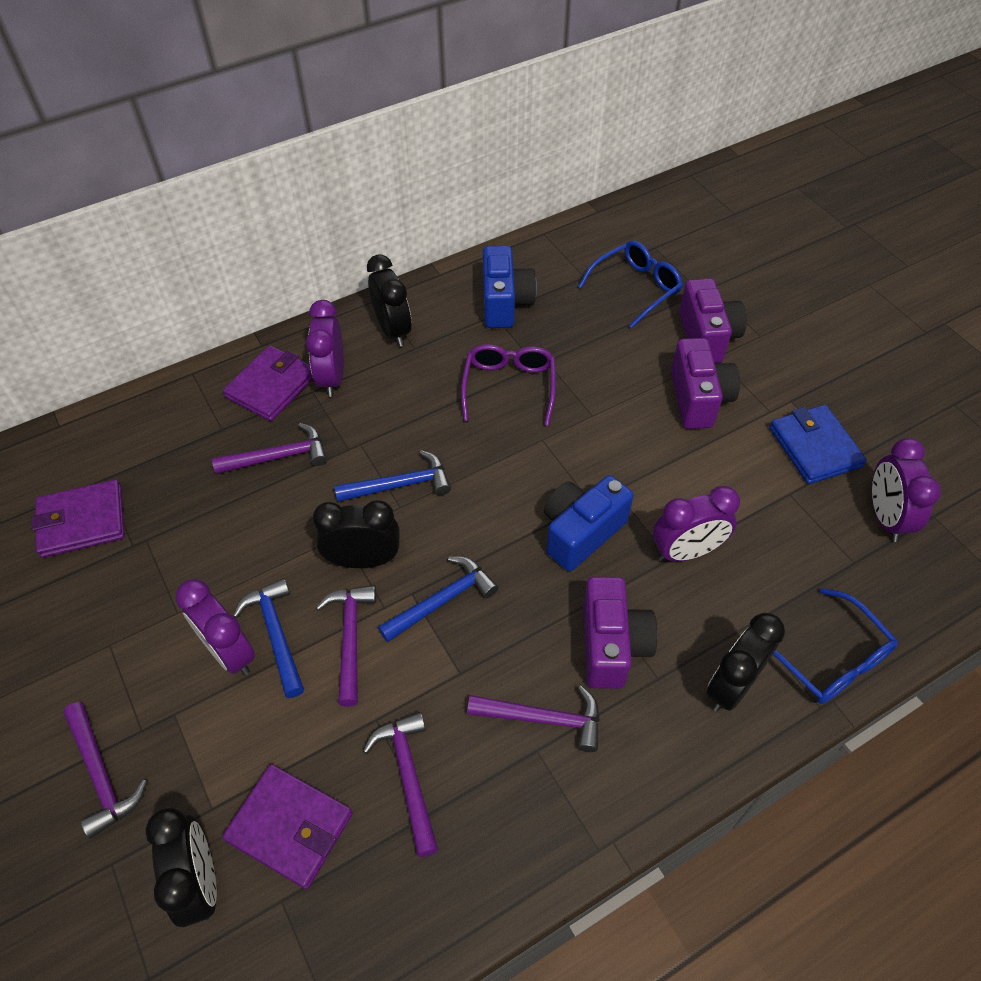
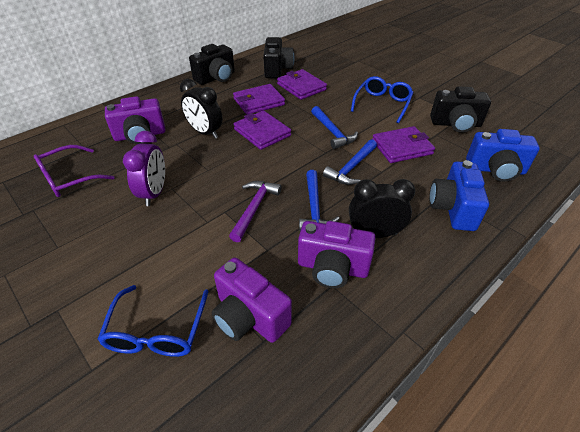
black camera: 0 -> 3
black clock: 4 -> 2
blue wallet: 1 -> 0
purple clock: 4 -> 1
purple hammer: 5 -> 1
purple wallet: 3 -> 4

